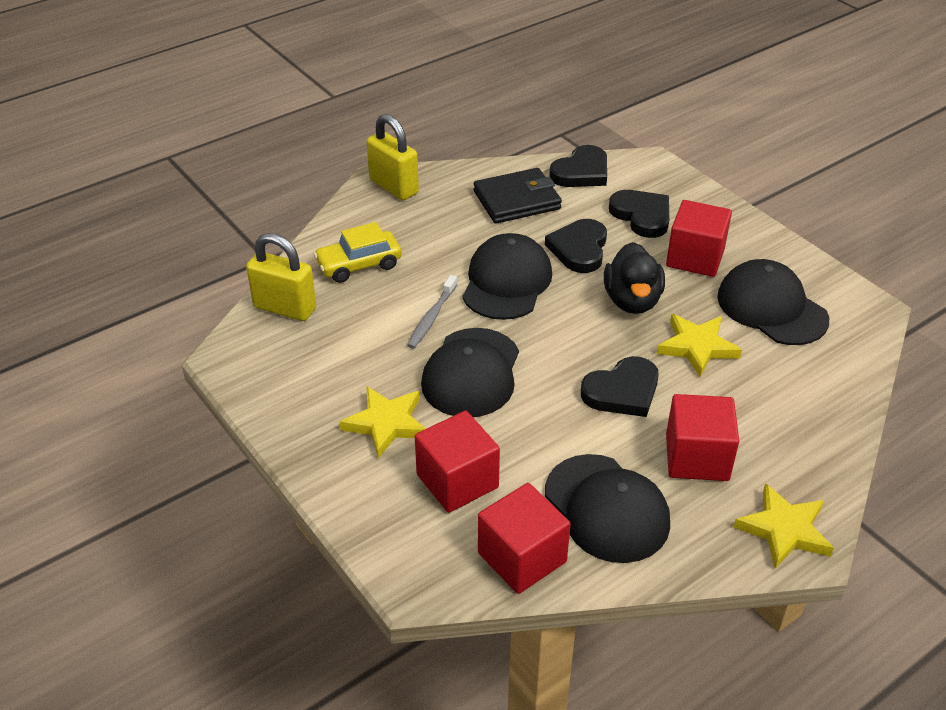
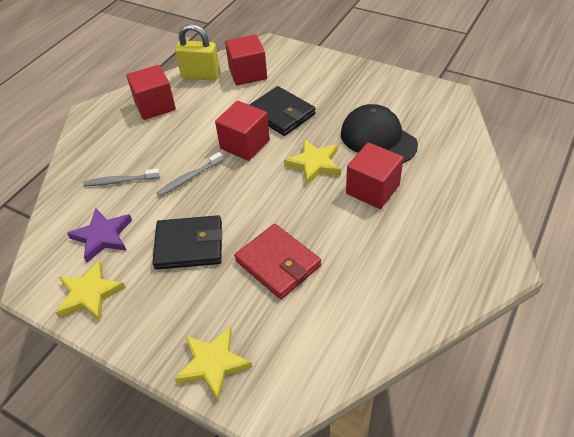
black cap: 4 -> 1
black duck: 1 -> 0
black heart: 4 -> 0
black wallet: 1 -> 2
grey toothbrush: 1 -> 2
purple star: 0 -> 1
red wallet: 0 -> 1
yellow car: 1 -> 0
yellow padlock: 2 -> 1

